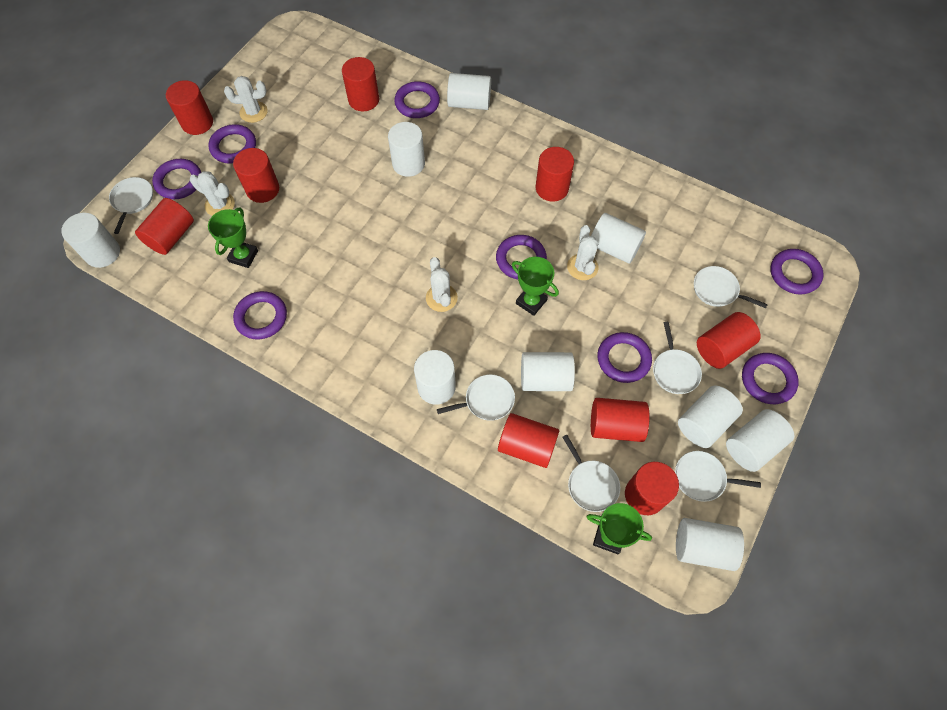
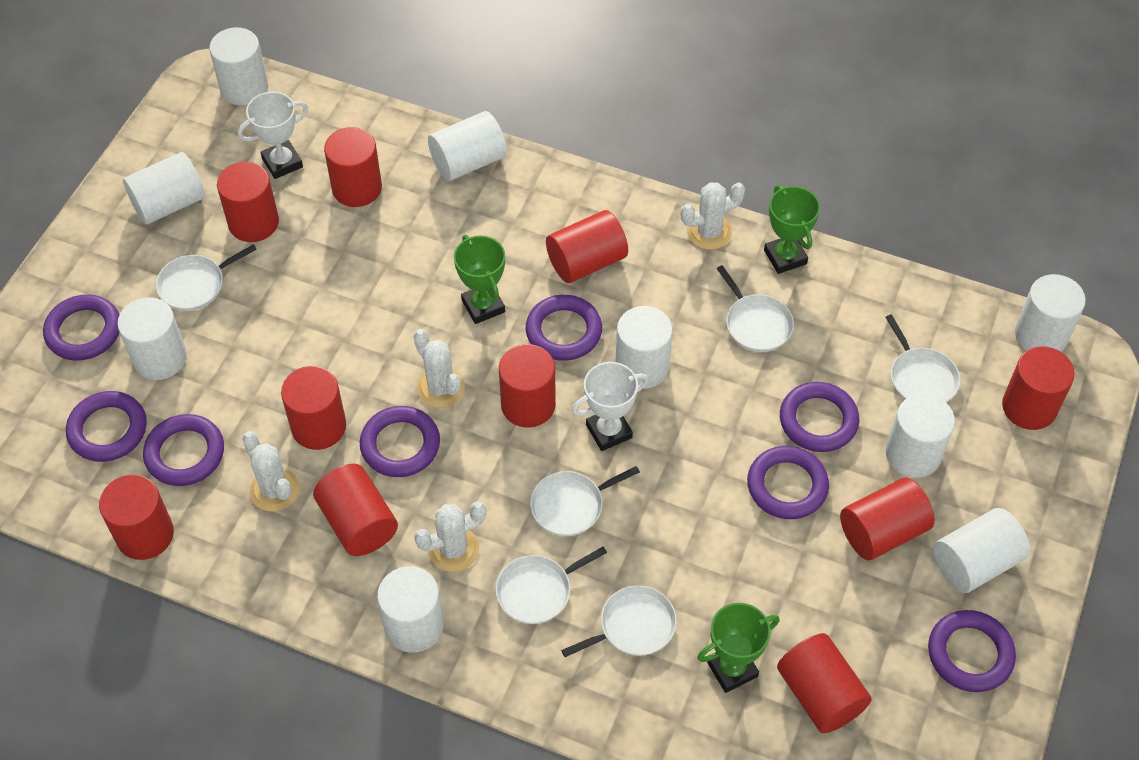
red cylinder: 9 -> 10
white trophy: 0 -> 2

